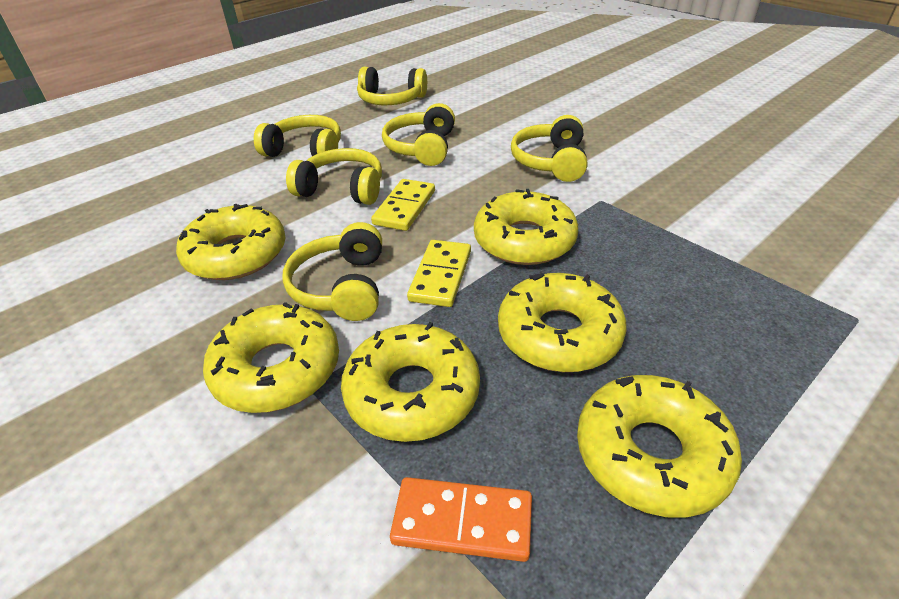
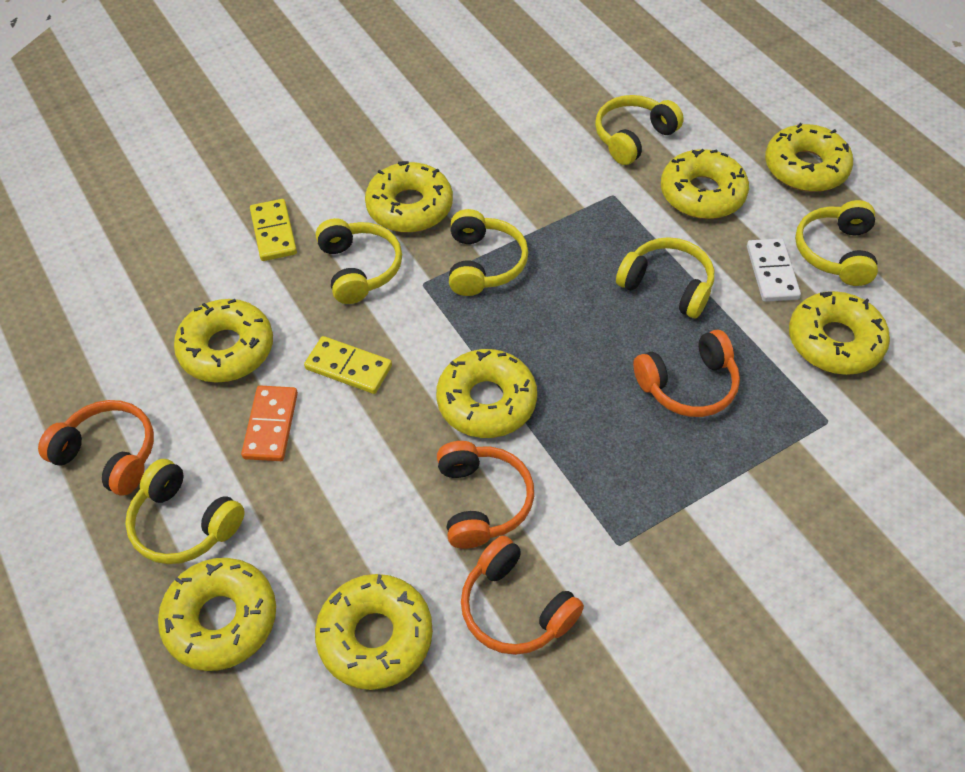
orange headphones: 0 -> 4
white domino: 0 -> 1
yellow donut: 6 -> 8

